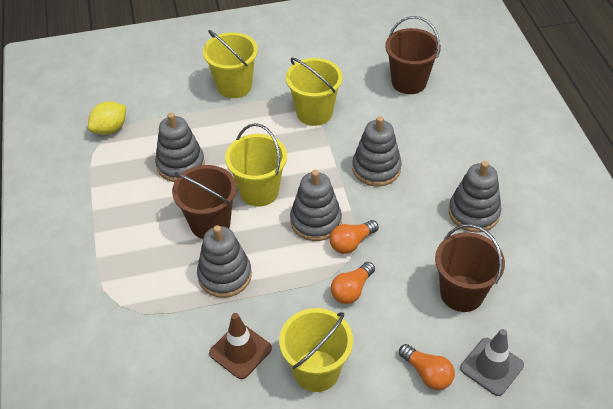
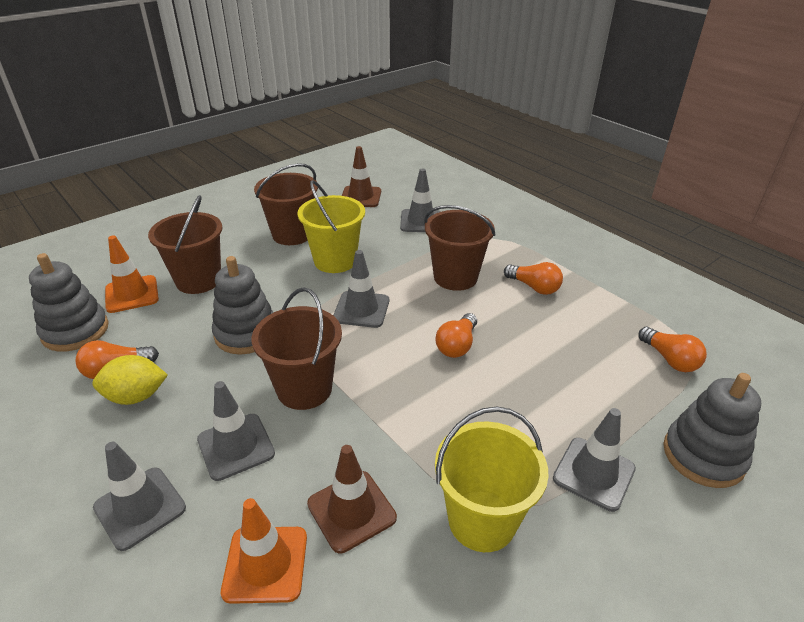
brown bucket: 3 -> 4
brown traffic cone: 1 -> 2
grey stacking toy: 5 -> 3
grey traffic cone: 1 -> 5
orange light bulb: 3 -> 4
orange traffic cone: 0 -> 2
yellow bucket: 4 -> 2

